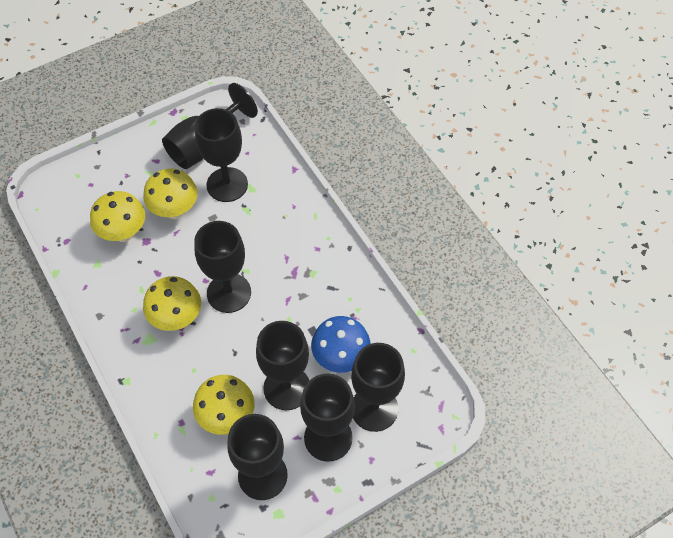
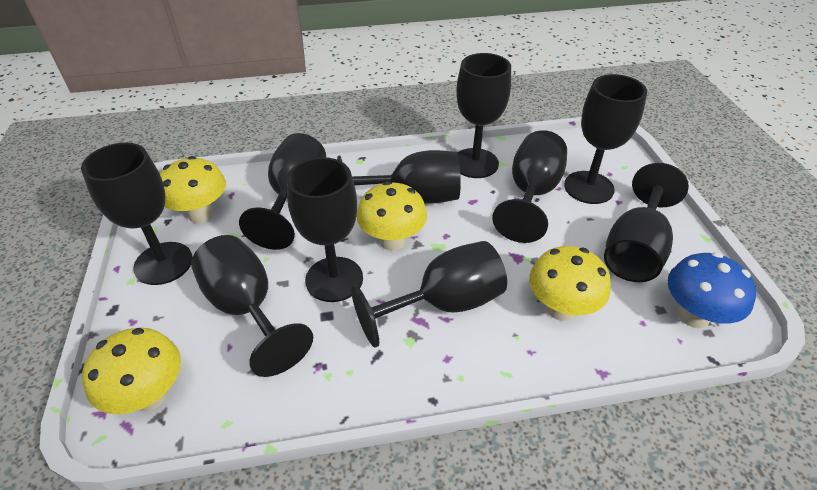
black goblet: 7 -> 10

